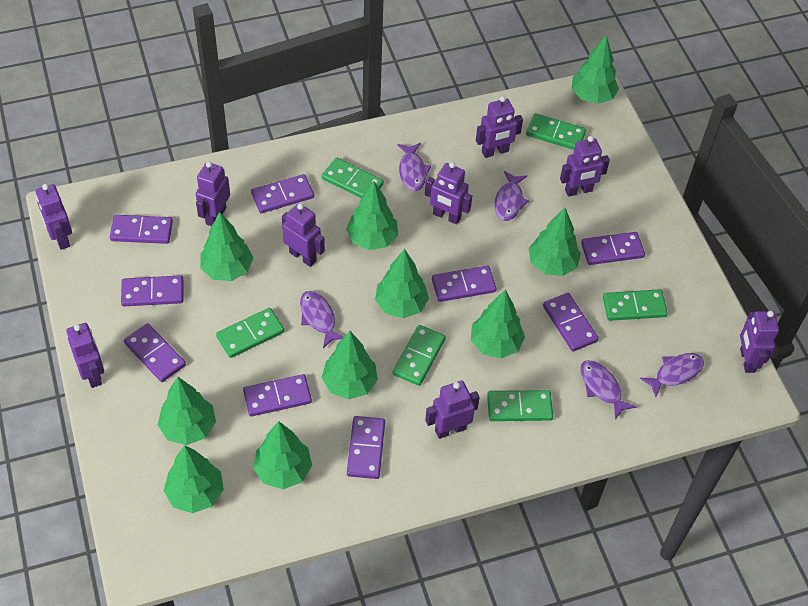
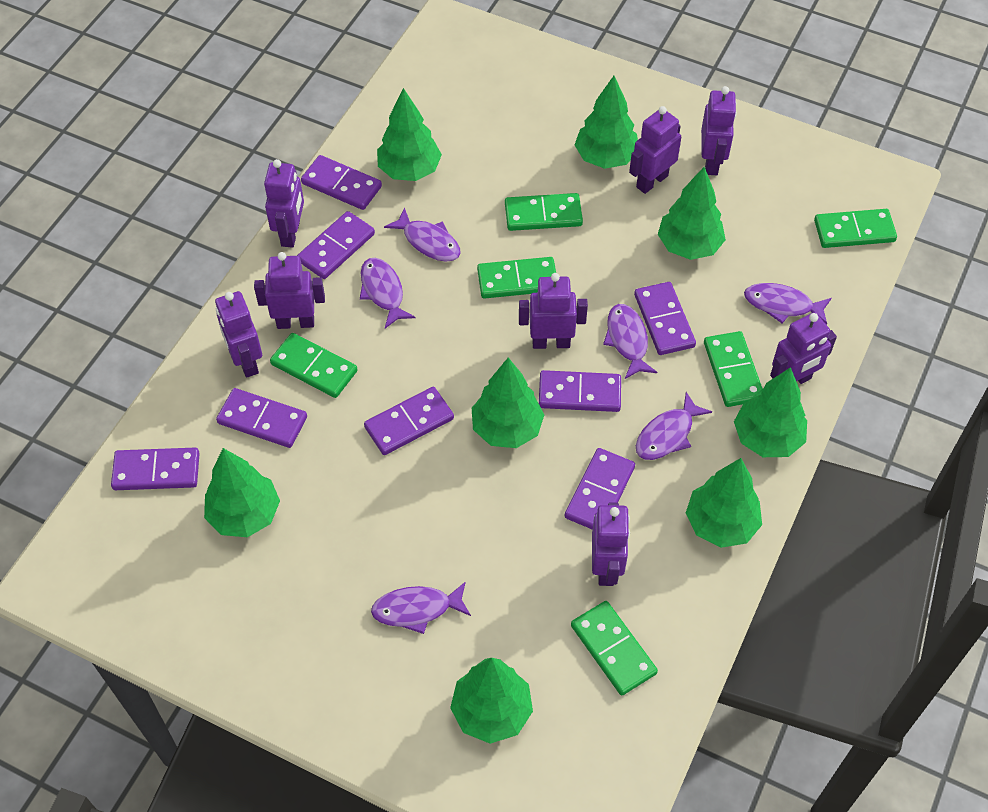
green tree: 10 -> 8
purple domino: 9 -> 8
purple fish: 5 -> 6
purple robot: 9 -> 8

